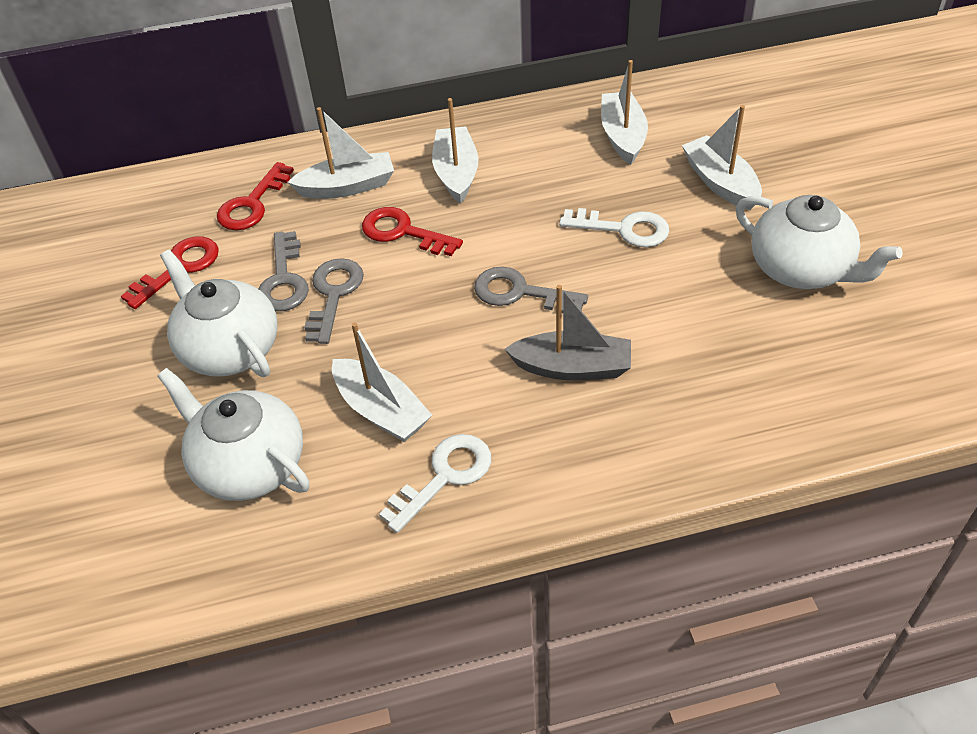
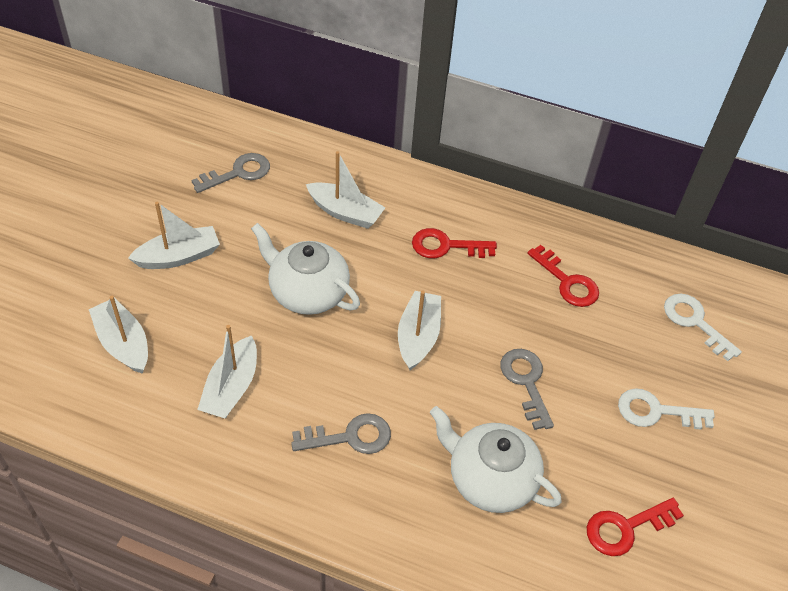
grey boat: 1 -> 0
white teapot: 3 -> 2

